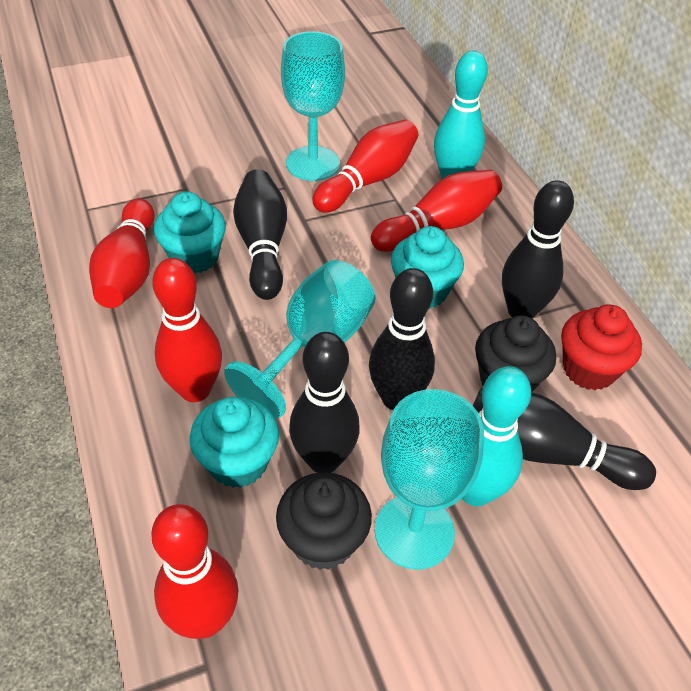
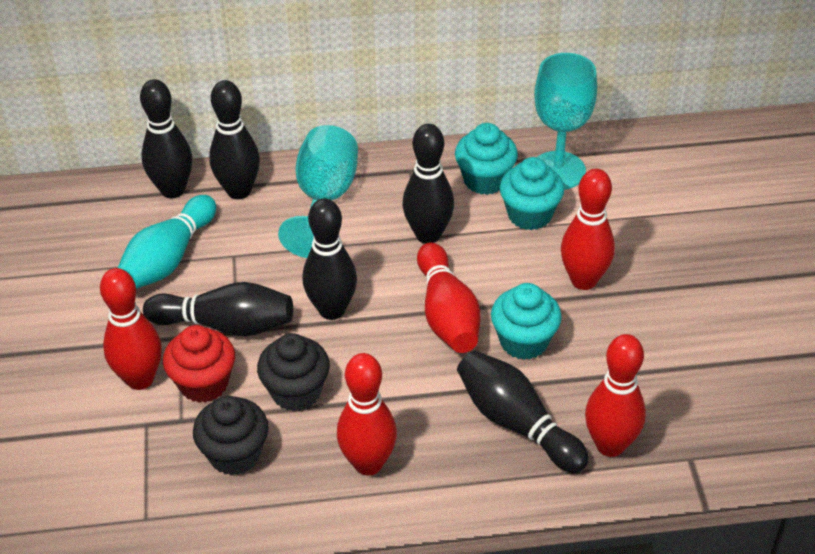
black bowling pin: 5 -> 6
turquoise bowling pin: 2 -> 1
turquoise goblet: 3 -> 2

